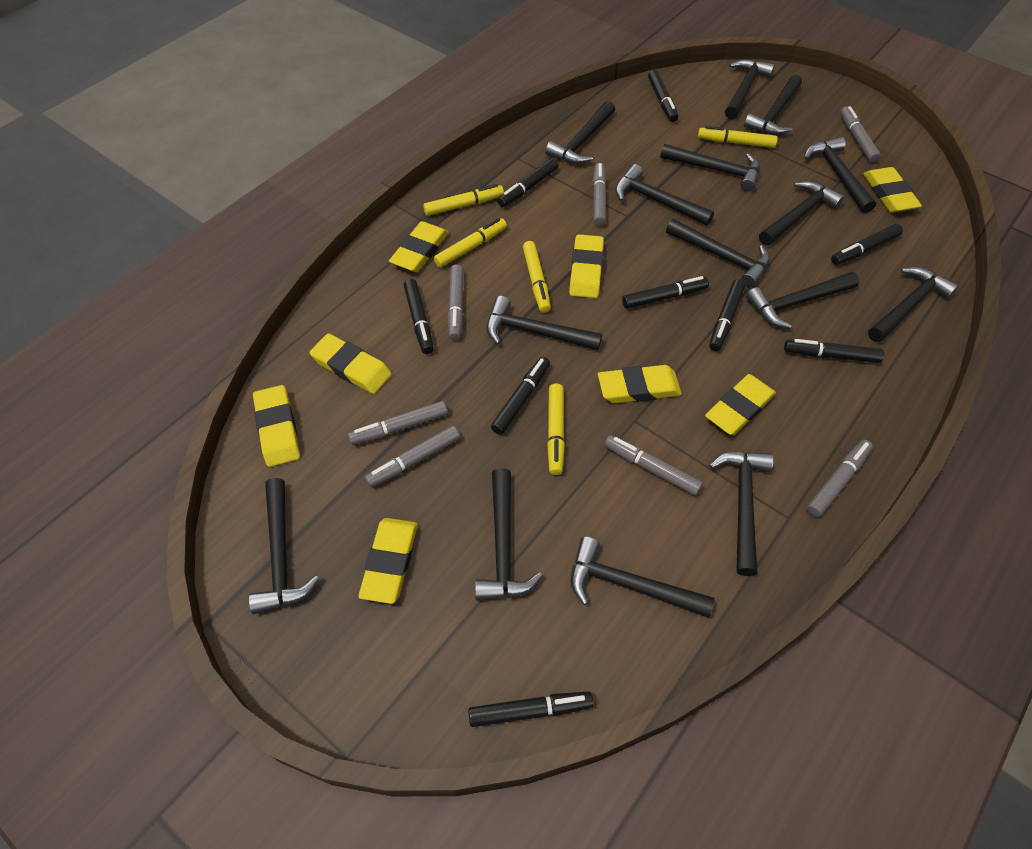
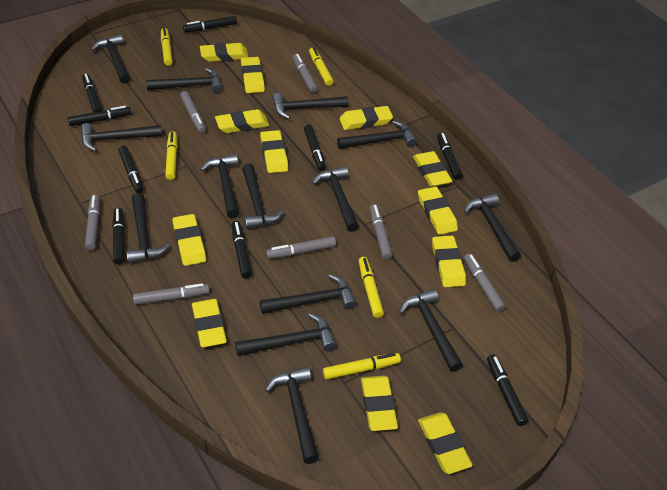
black hammer: 15 -> 14
yellow eraser: 8 -> 12

